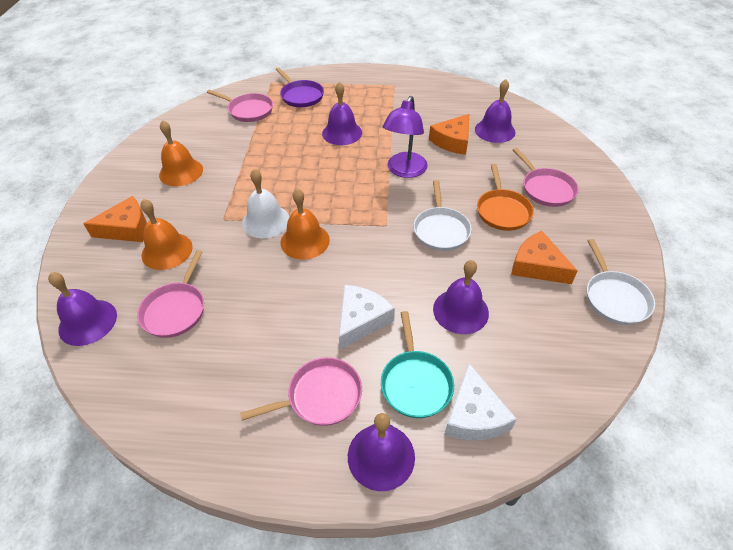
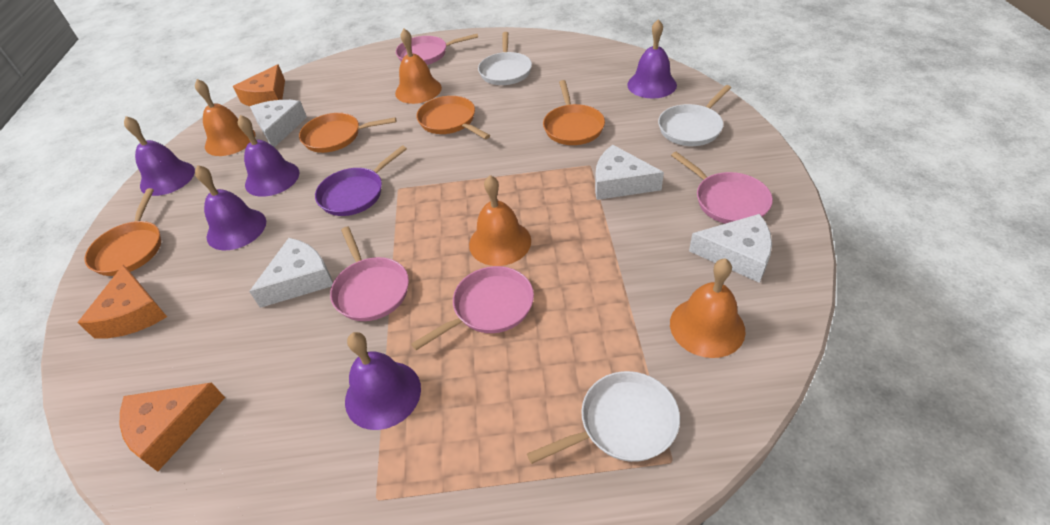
orange bell: 3 -> 4
orange pan: 1 -> 4
purple lamp: 1 -> 0
turquoise pan: 1 -> 0
white bell: 1 -> 0
white cheese: 2 -> 4
white pan: 2 -> 3

